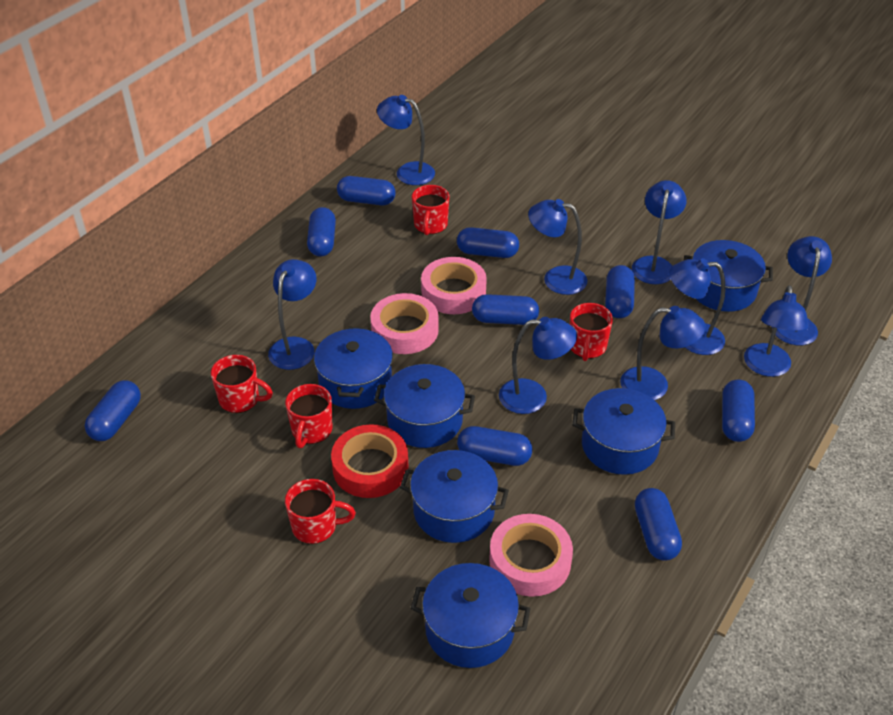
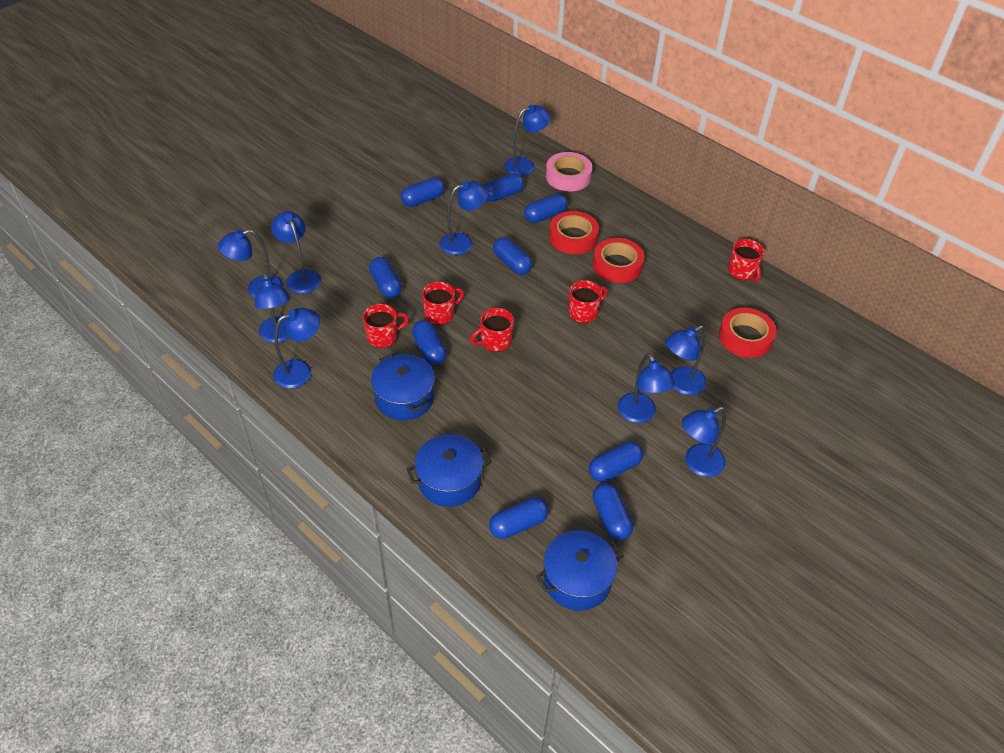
blue pot: 6 -> 3
pink tape: 3 -> 1
red tape: 1 -> 3

